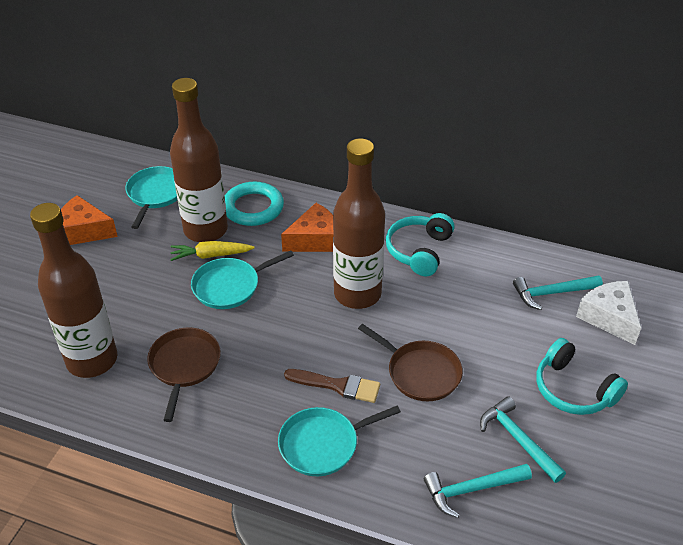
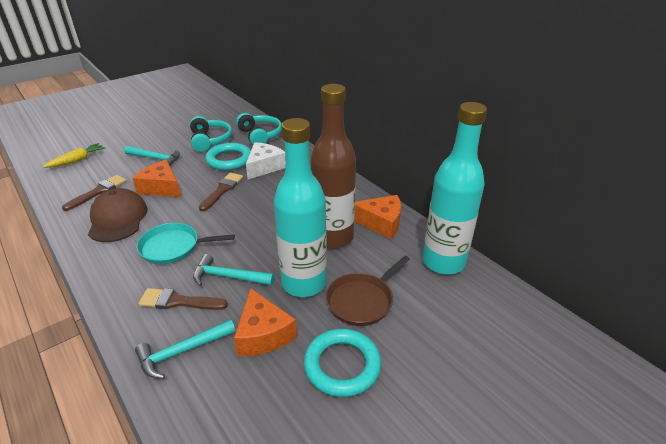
brown bottle: 3 -> 1
brown brush: 1 -> 3
brown cap: 0 -> 1
brown pan: 2 -> 1
orange cheese: 2 -> 3
turquoise bottle: 0 -> 2
turquoise pan: 3 -> 1
turquoise ring: 1 -> 2

